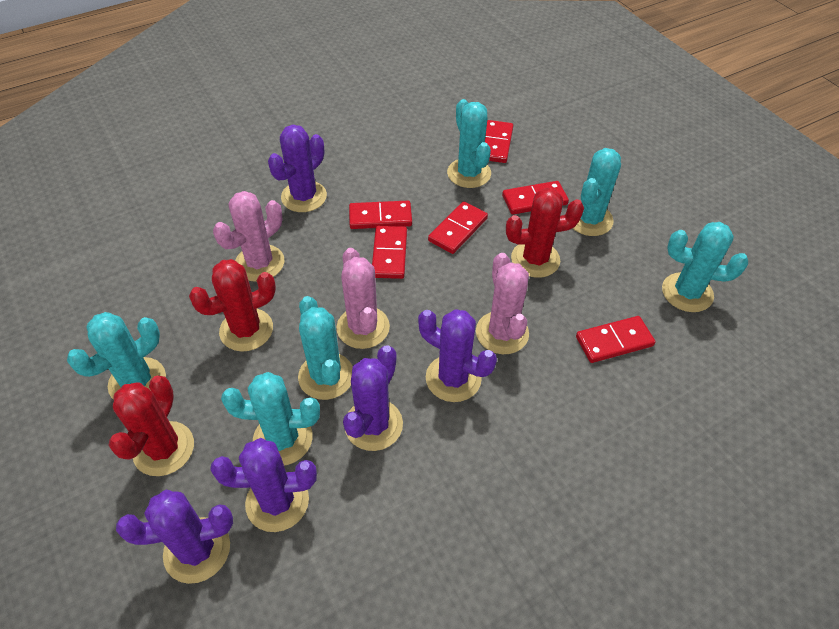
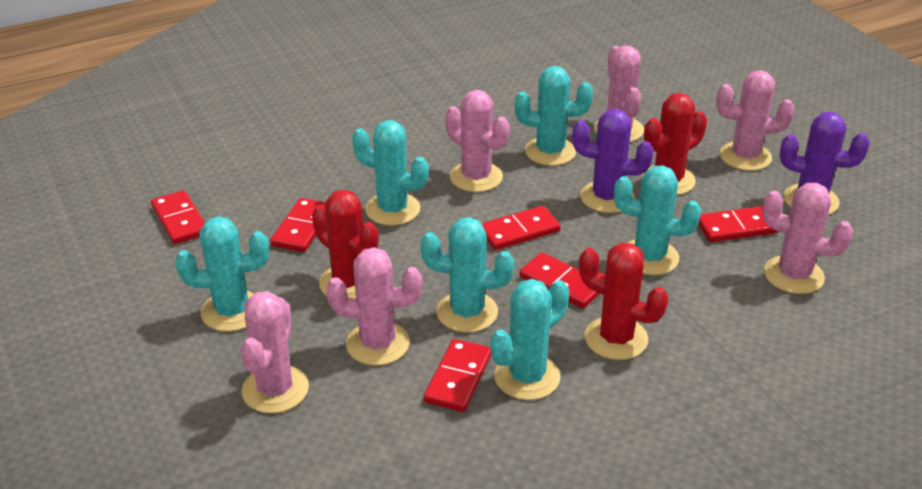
pink cactus: 3 -> 6
purple cactus: 5 -> 2

